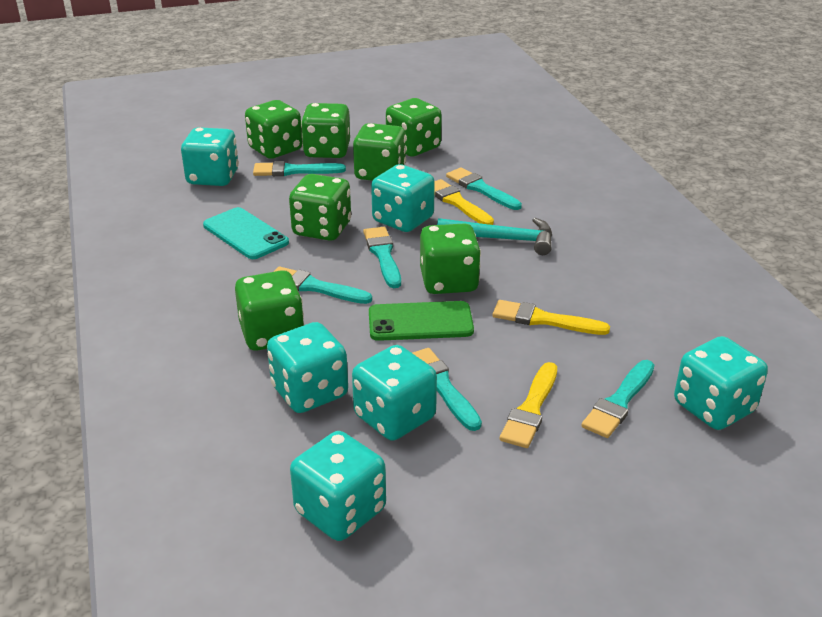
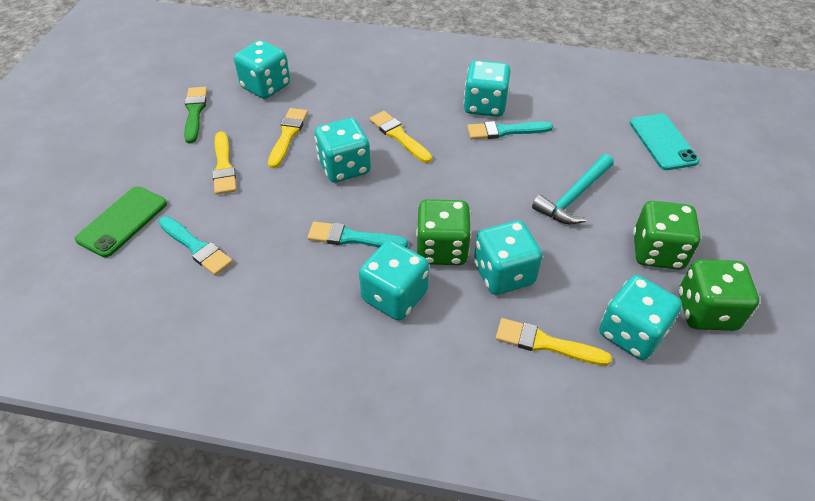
green brush: 0 -> 1
green dice: 7 -> 3
turquoise brush: 6 -> 3
yellow brush: 3 -> 4

